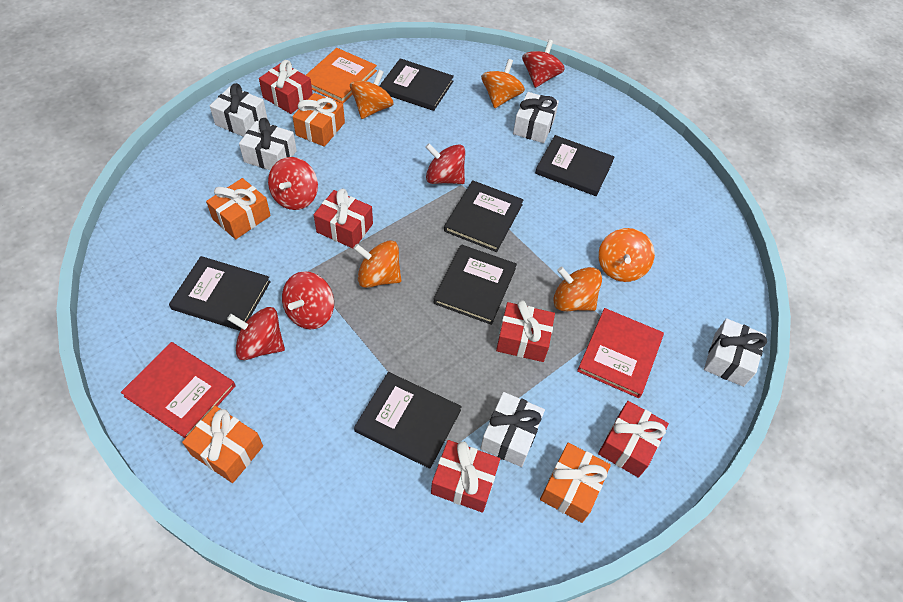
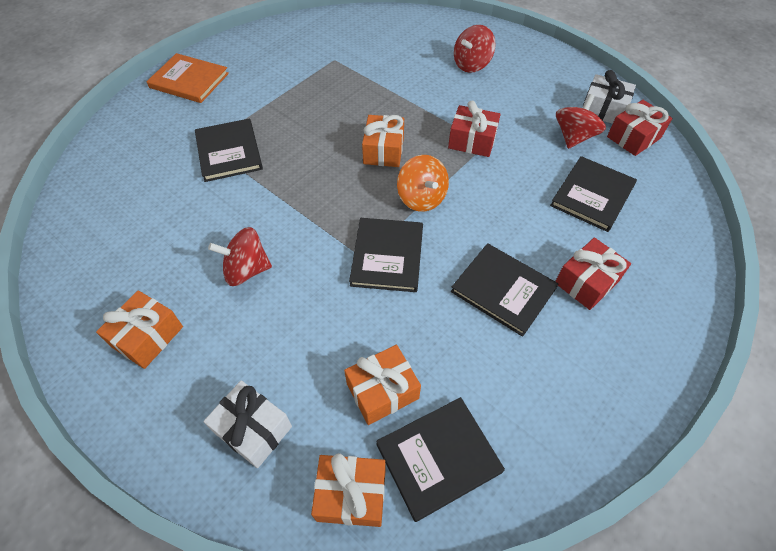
black book: 6 -> 5
orange spinning top: 5 -> 1
red book: 2 -> 0
red gift: 5 -> 3
red spinning top: 5 -> 3
white gift: 5 -> 2

